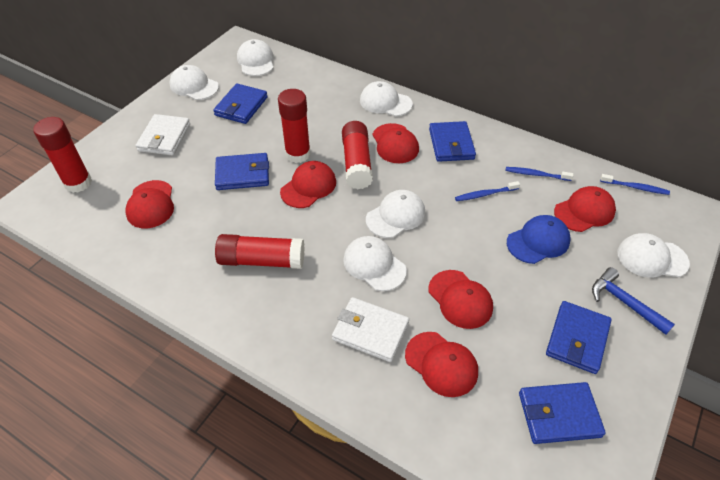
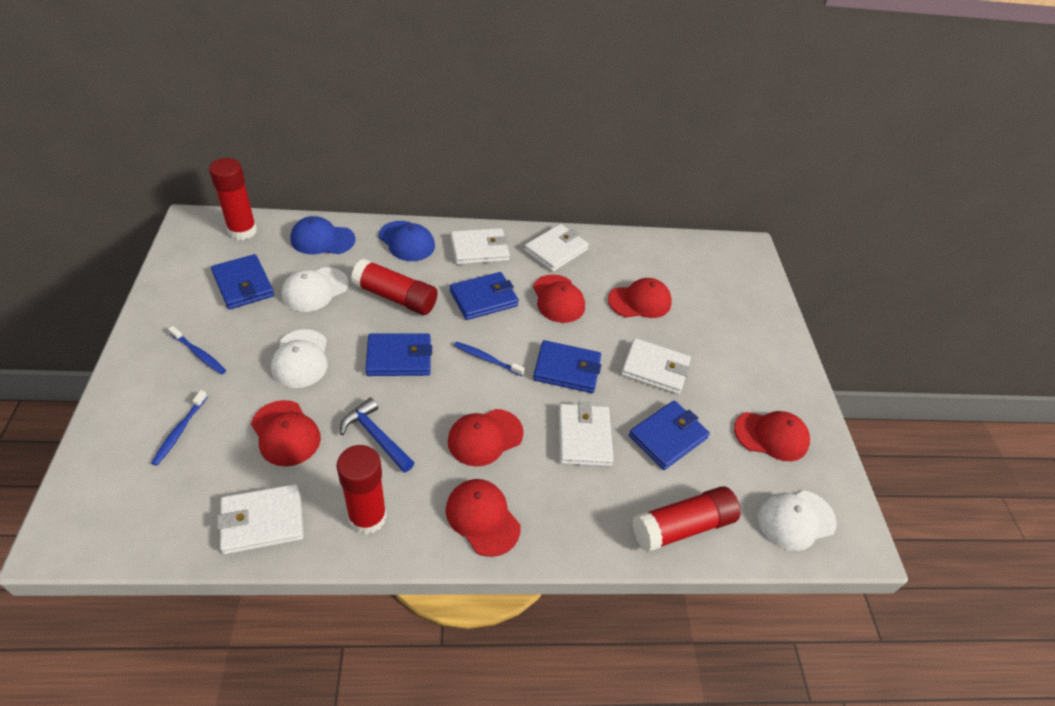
blue cap: 1 -> 2
white cap: 6 -> 3
white wallet: 2 -> 5

